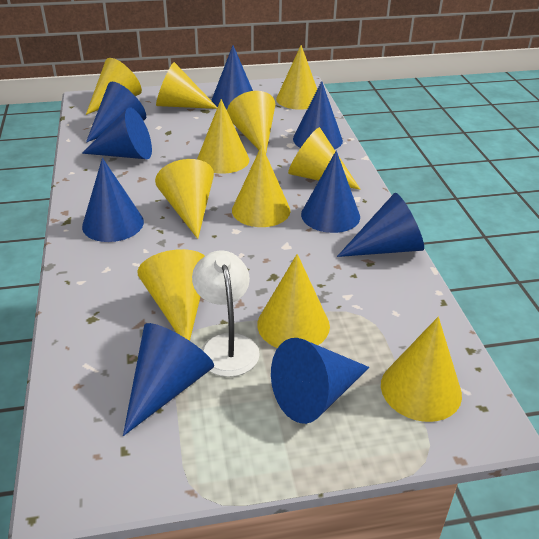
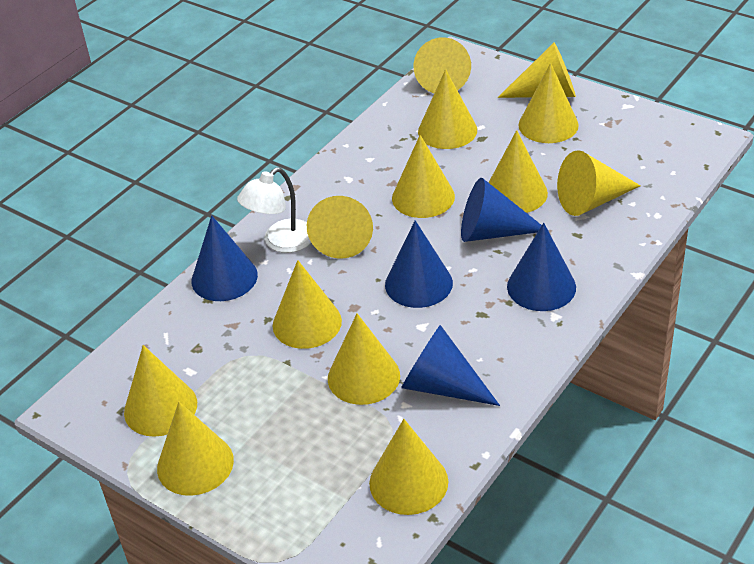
blue cone: 9 -> 5
yellow cone: 11 -> 13

